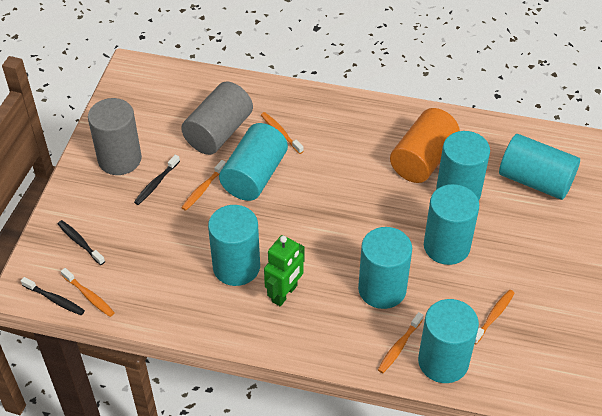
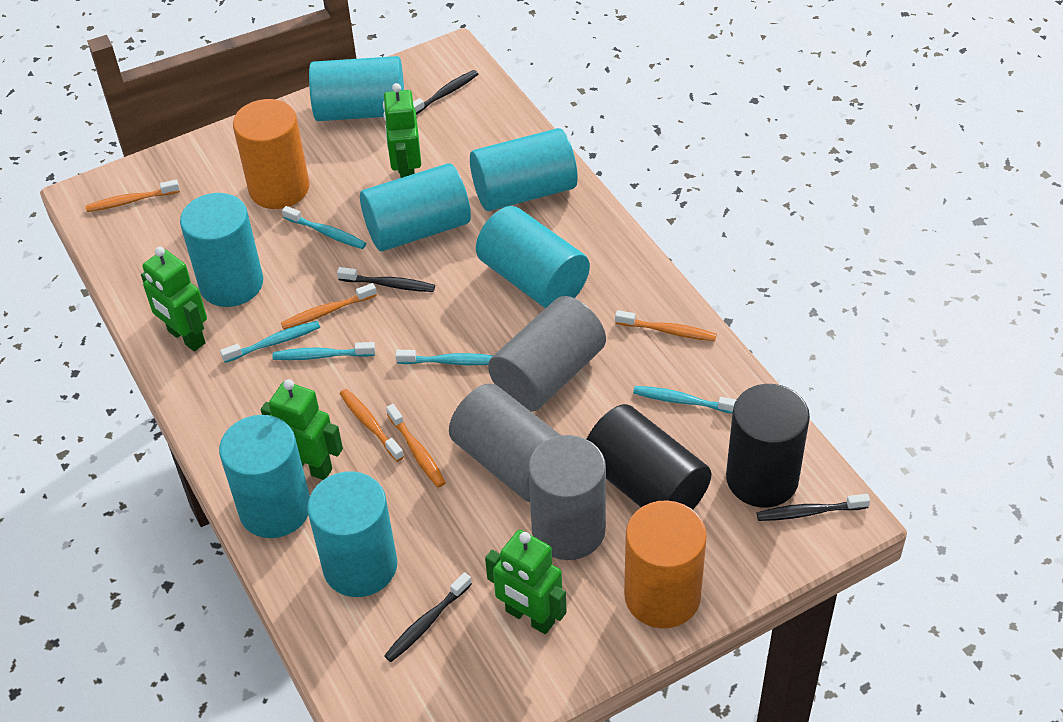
black cylinder: 0 -> 2
black toothbrush: 3 -> 4
green robot: 1 -> 4
grey cylinder: 2 -> 3
orange cylinder: 1 -> 2
turquoise toothbrush: 0 -> 5

